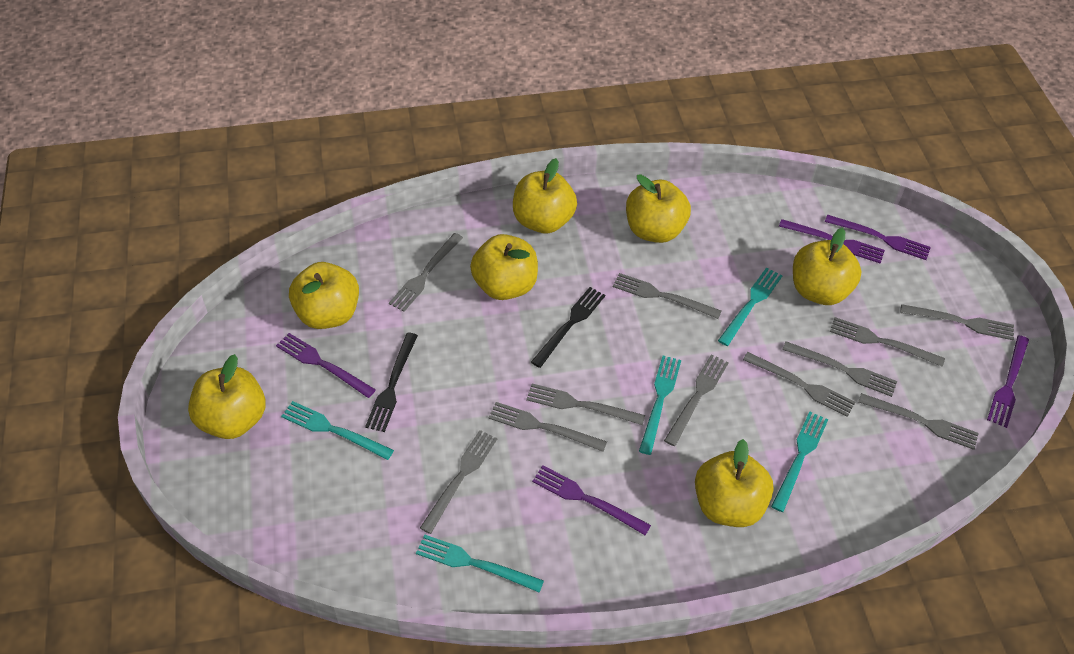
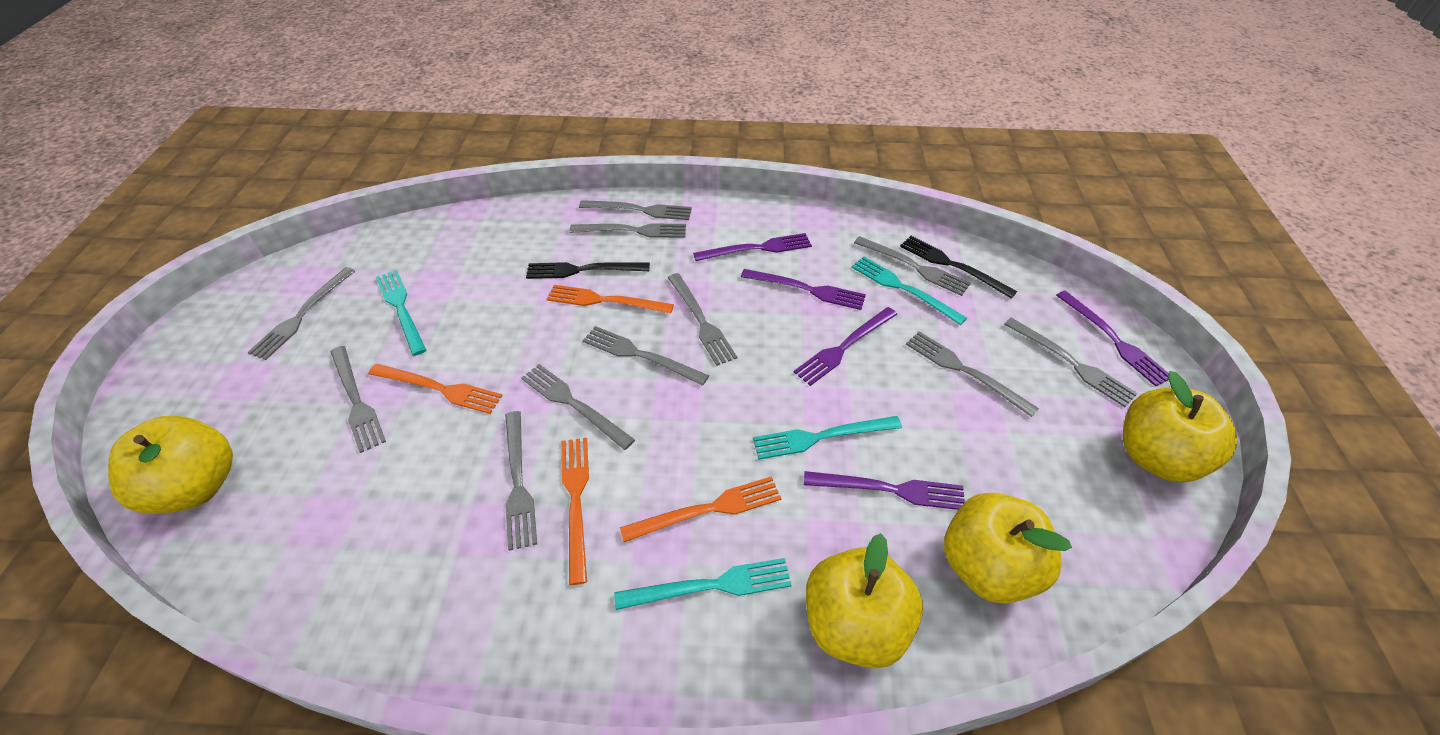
orange fork: 0 -> 4
turquoise fork: 5 -> 4
yellow apple: 7 -> 4

